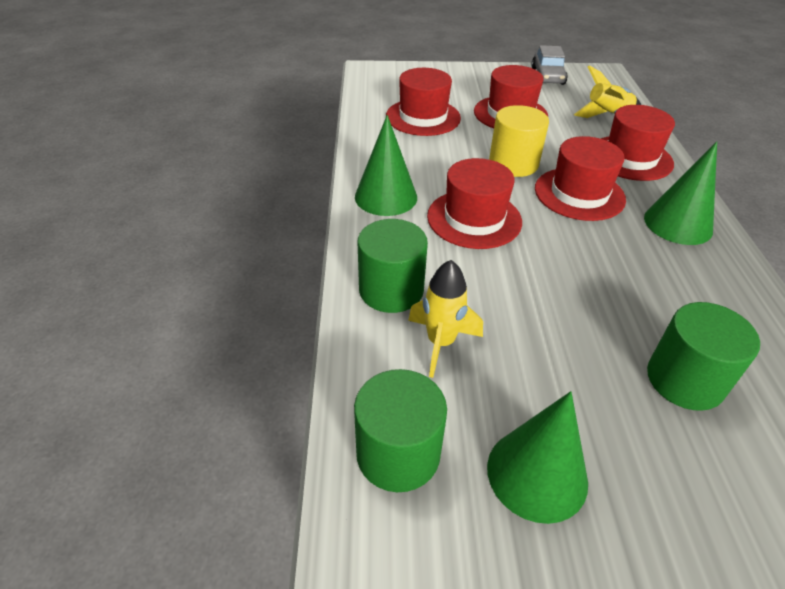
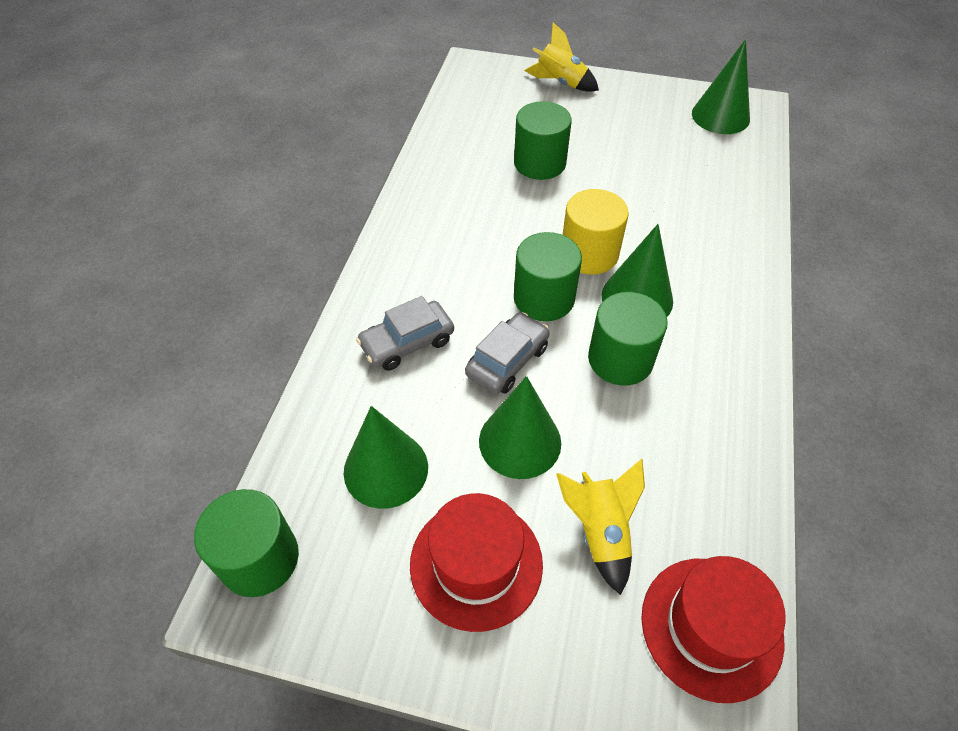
green cone: 3 -> 4
green cylinder: 3 -> 4
grey car: 1 -> 2
red hat: 5 -> 2

